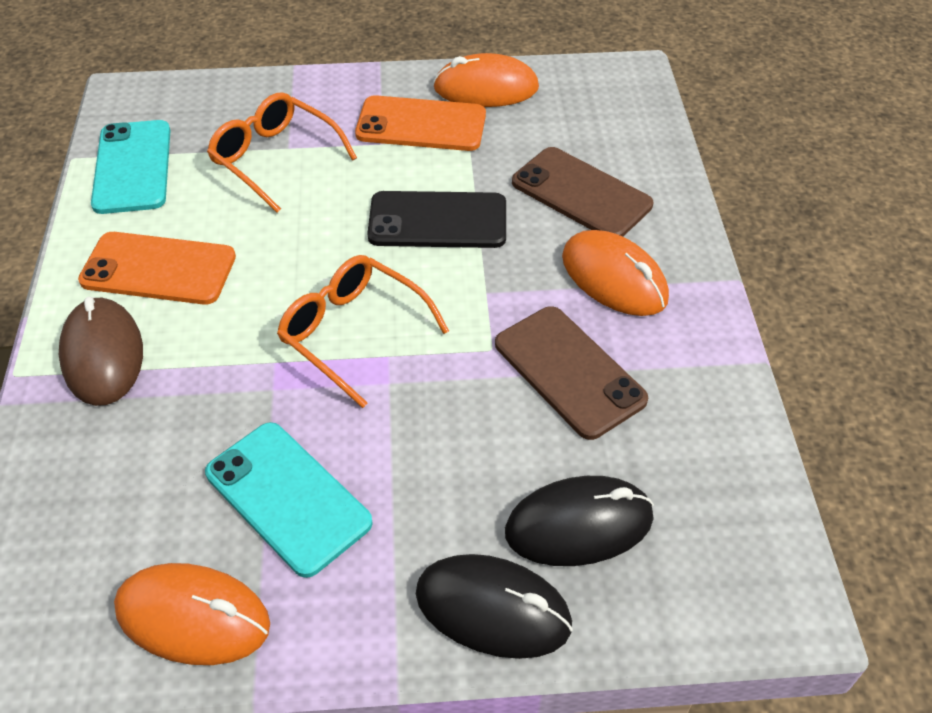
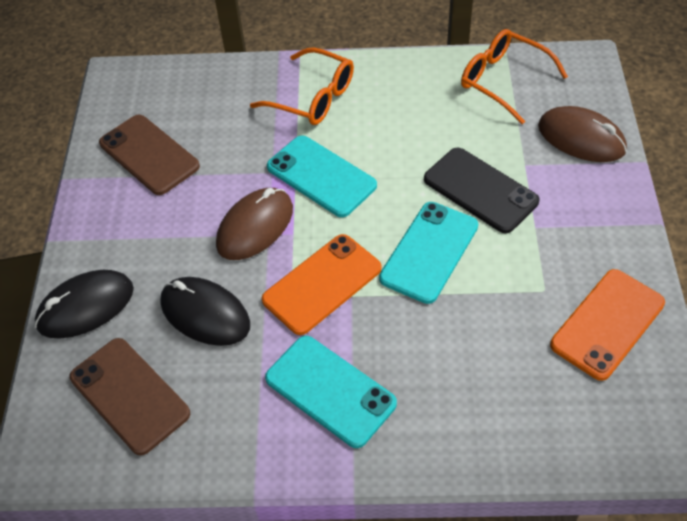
brown mouse: 1 -> 2
orange mouse: 3 -> 0
turquoise phone: 2 -> 3

